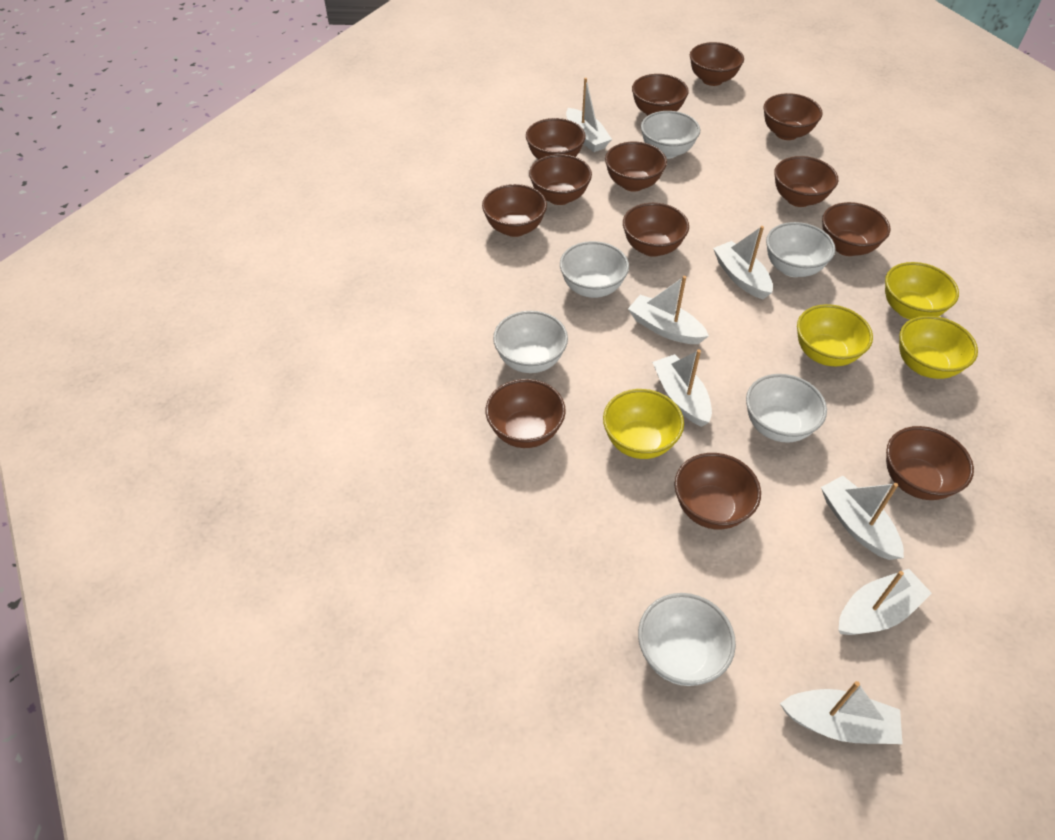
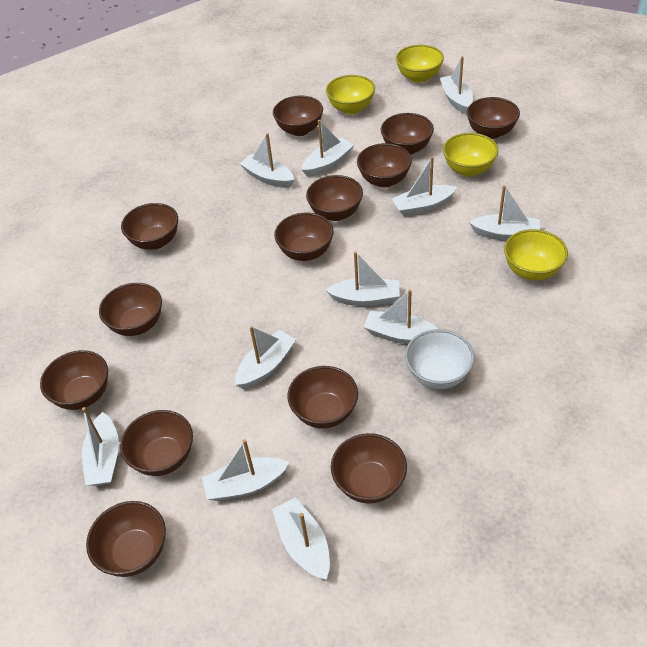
white boat: 7 -> 11
white bowl: 6 -> 1

